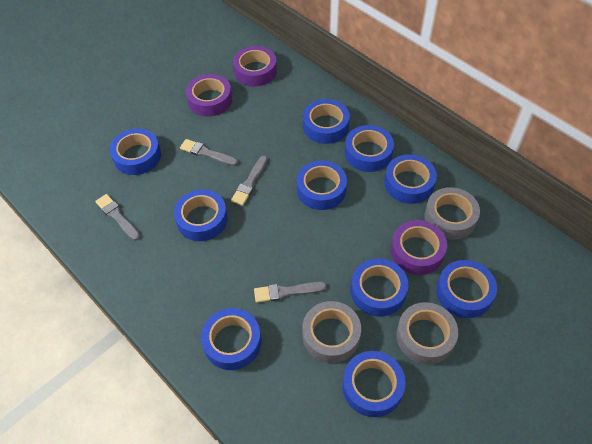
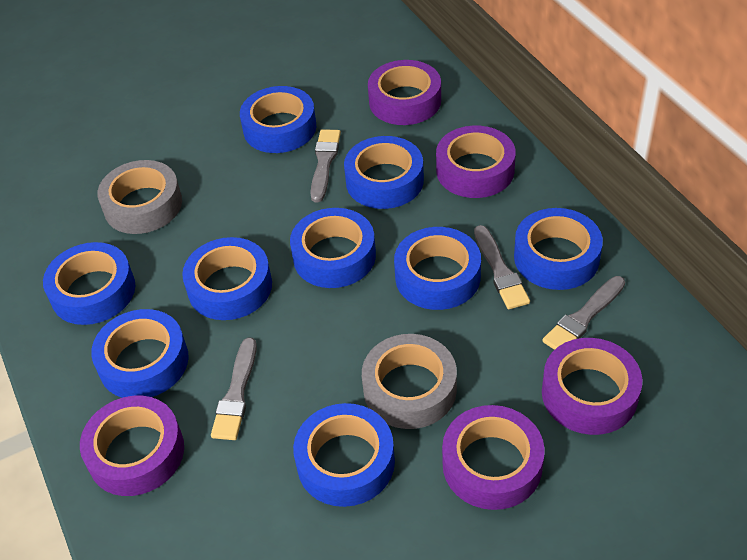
blue tape: 10 -> 9
grey tape: 3 -> 2
purple tape: 3 -> 5

